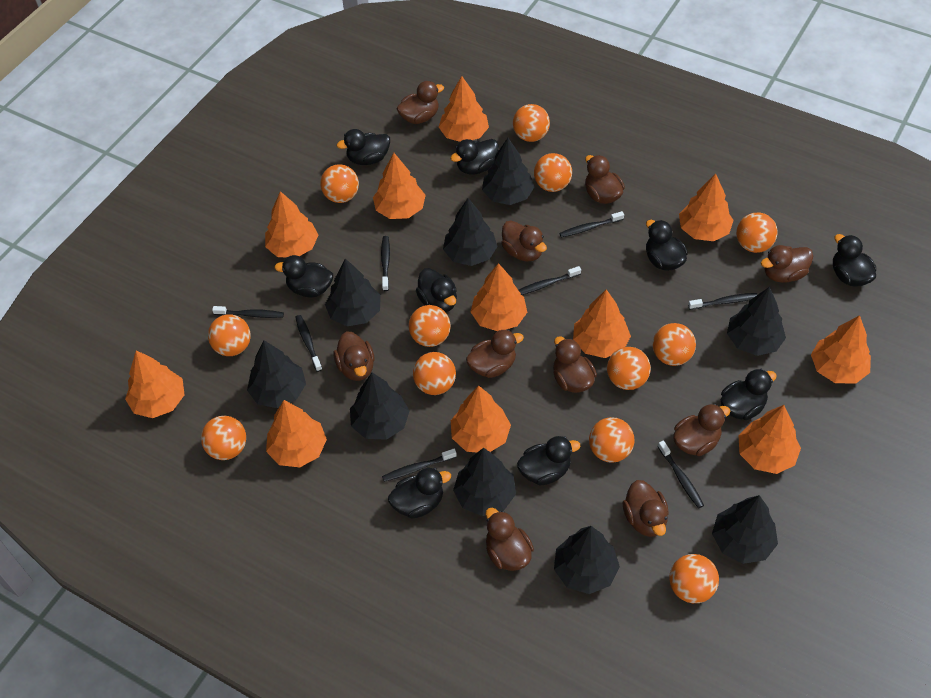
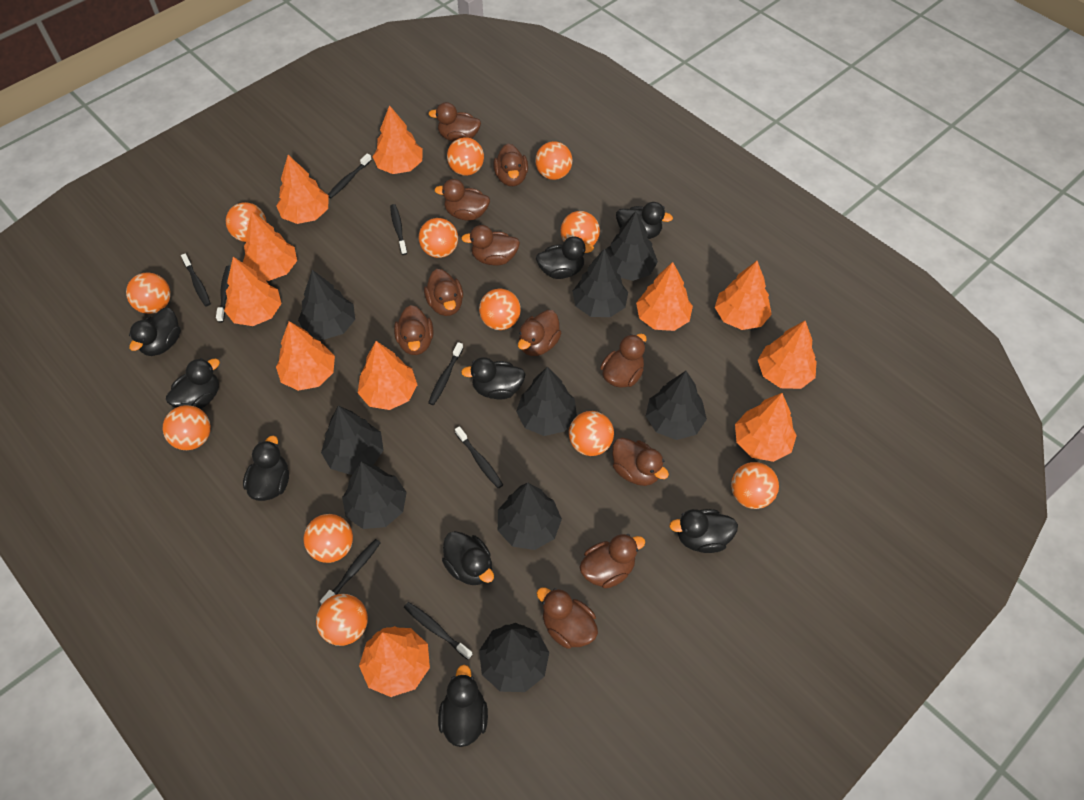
brown duck: 10 -> 11

